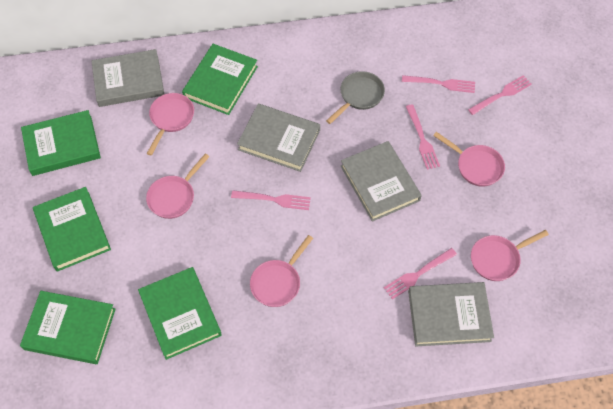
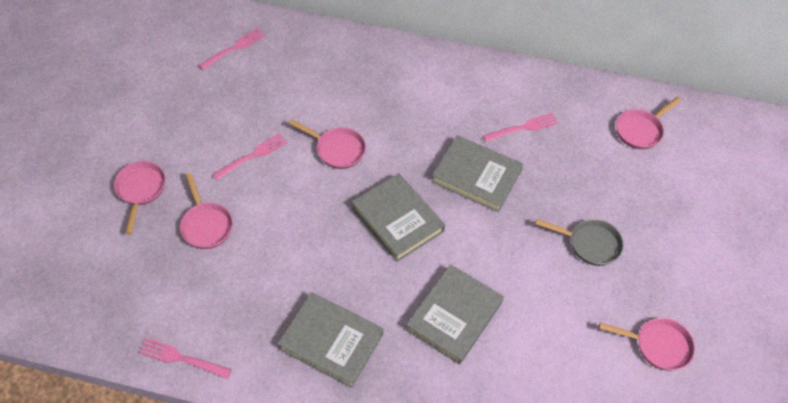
green book: 5 -> 0
pink fork: 5 -> 4

